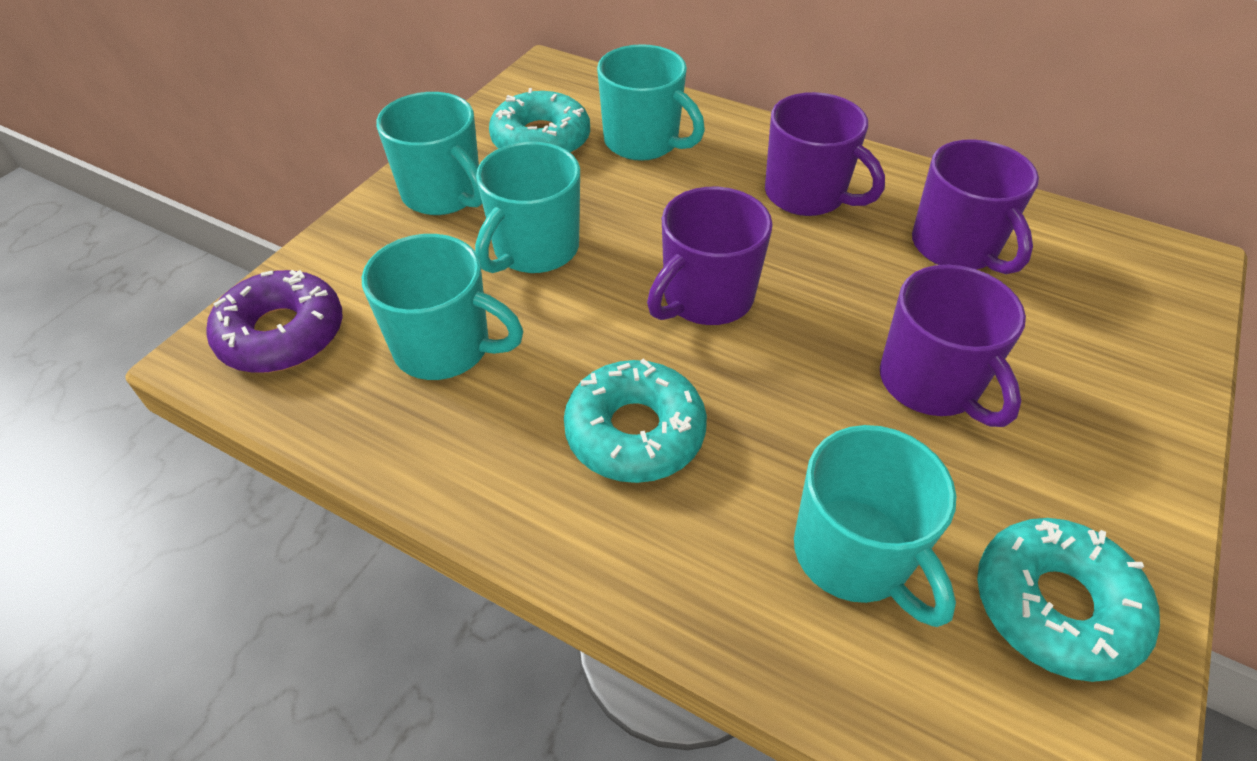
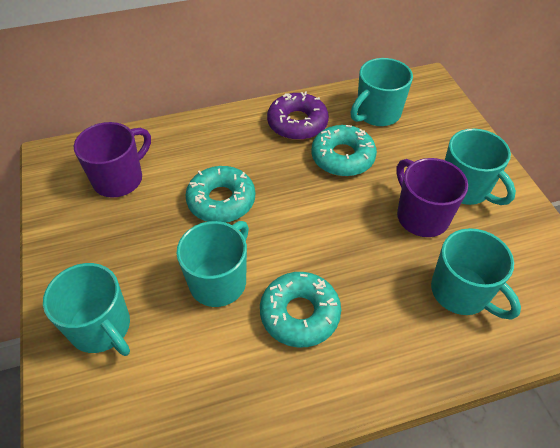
purple mug: 4 -> 2

